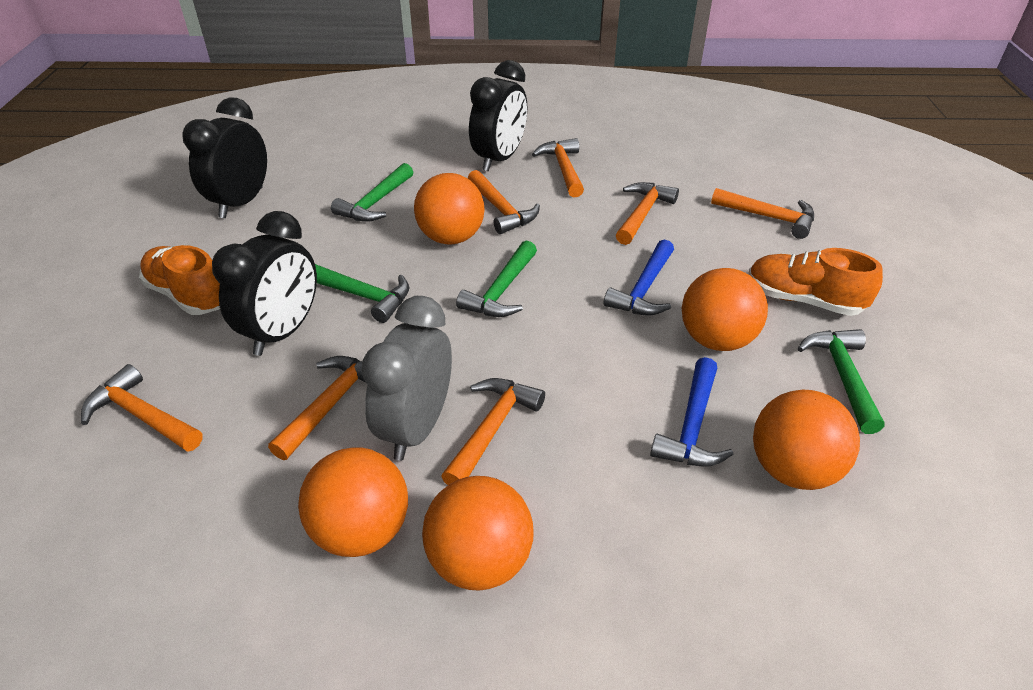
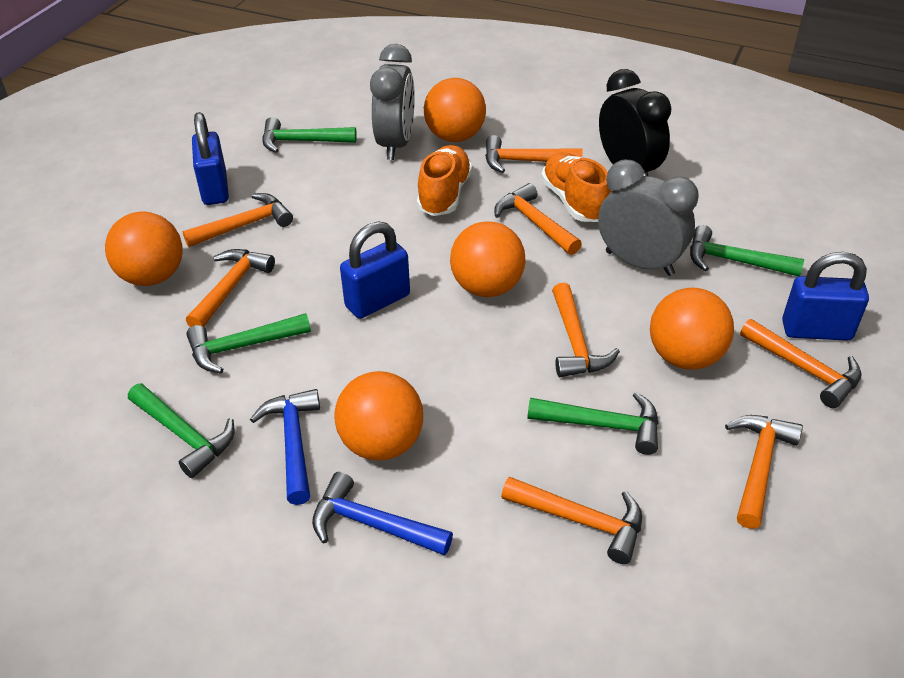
black clock: 3 -> 1
blue padlock: 0 -> 3
green hammer: 4 -> 5
grey clock: 1 -> 2
orange hammer: 7 -> 8

